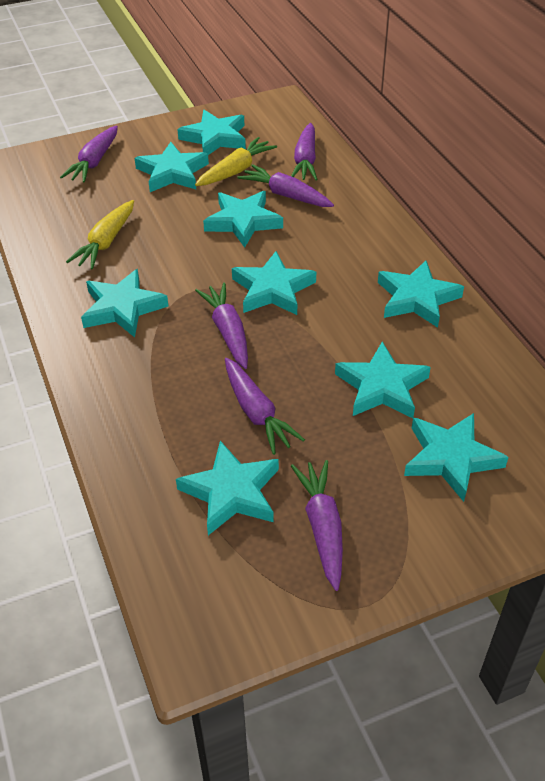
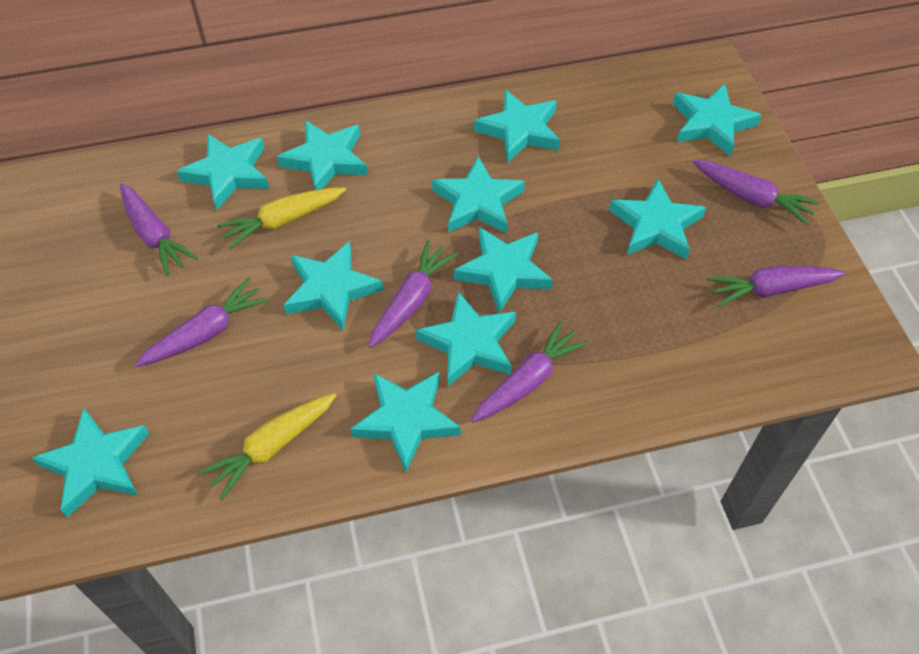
turquoise star: 9 -> 11

